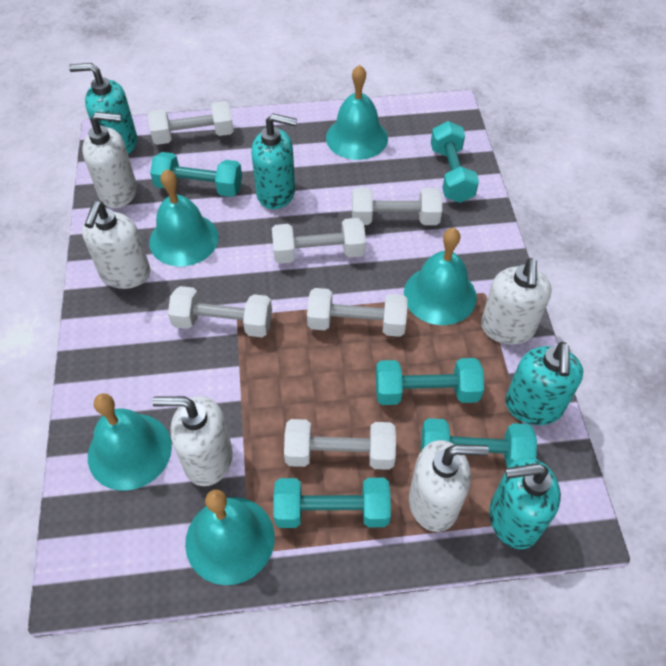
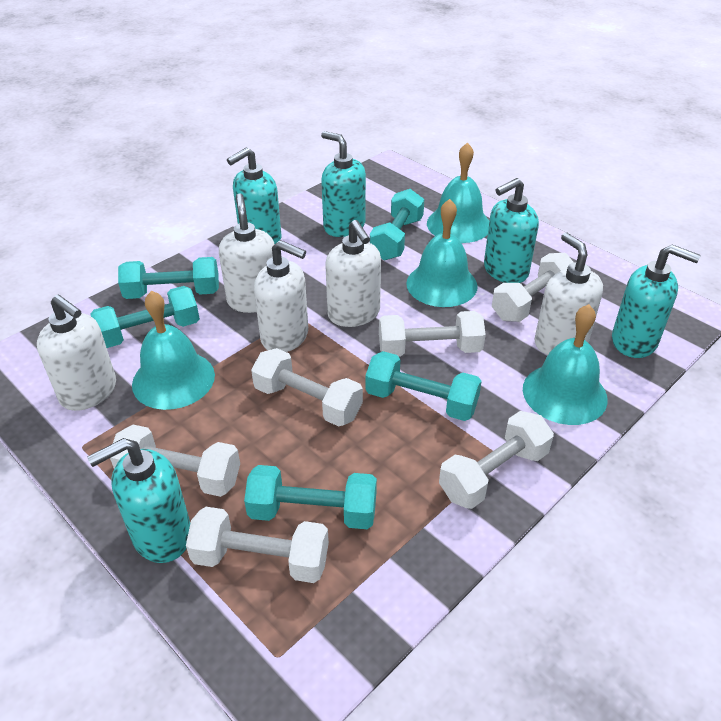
turquoise bell: 5 -> 4
turquoise soap dispenser: 4 -> 5

